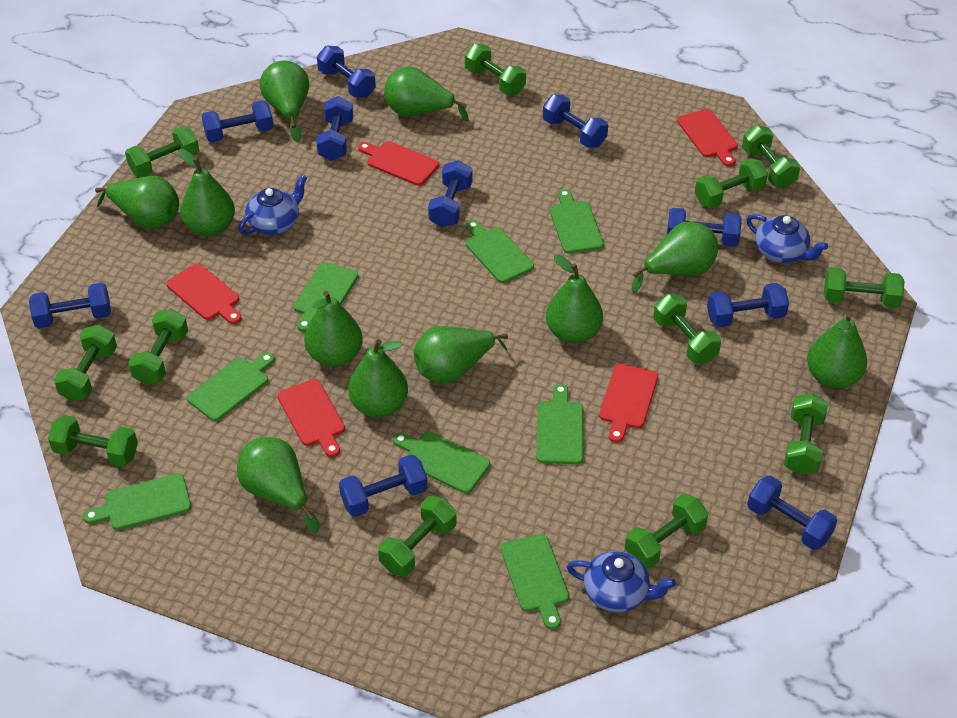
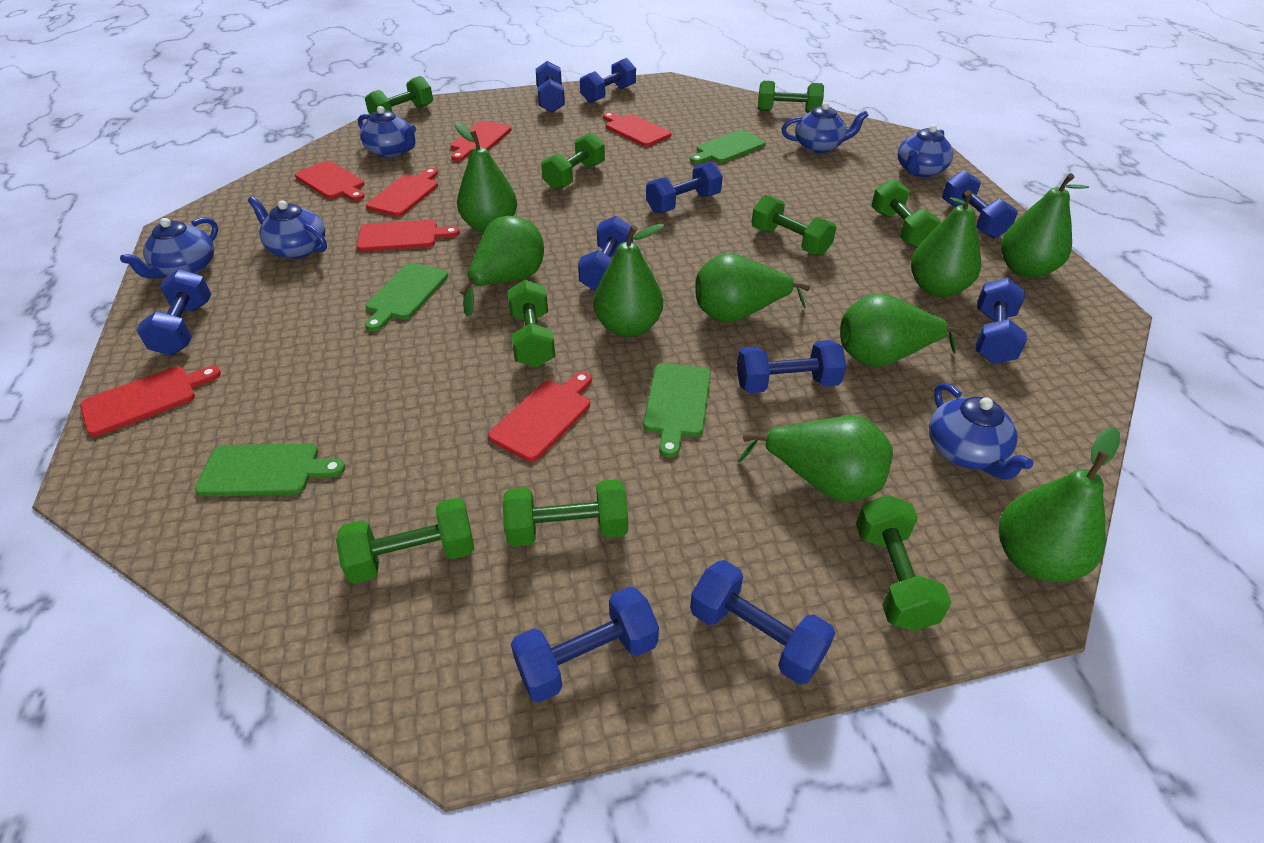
blue teapot: 3 -> 6
green cutting board: 8 -> 4
green dumbbell: 12 -> 9
green pear: 11 -> 9
red cutting board: 5 -> 7

